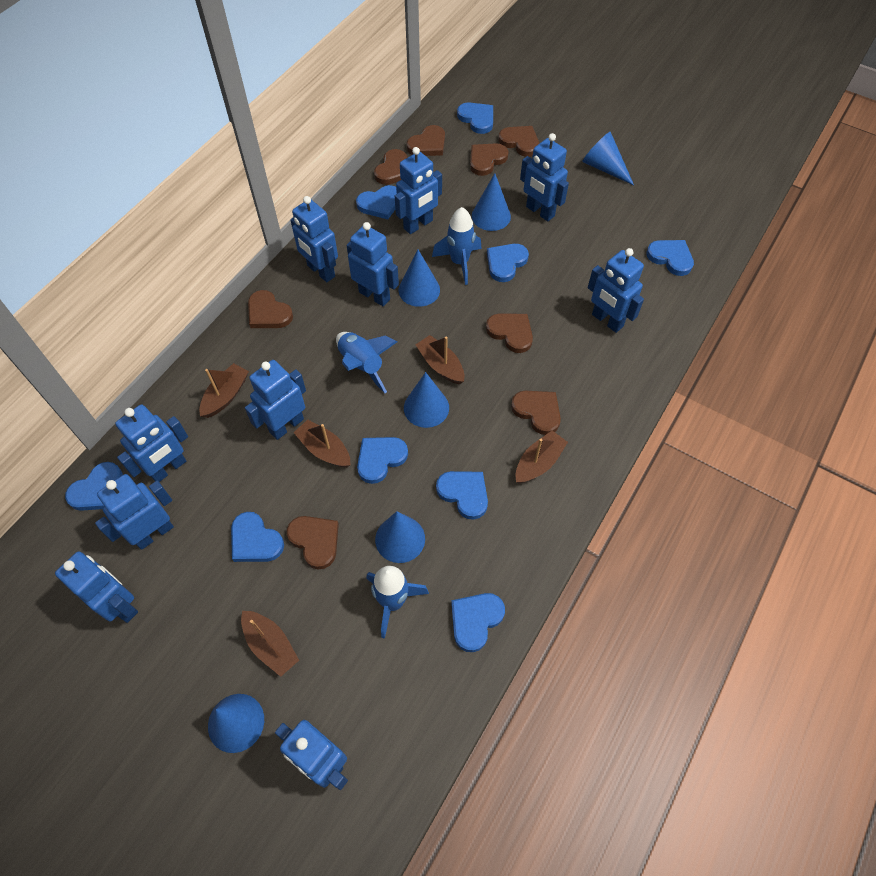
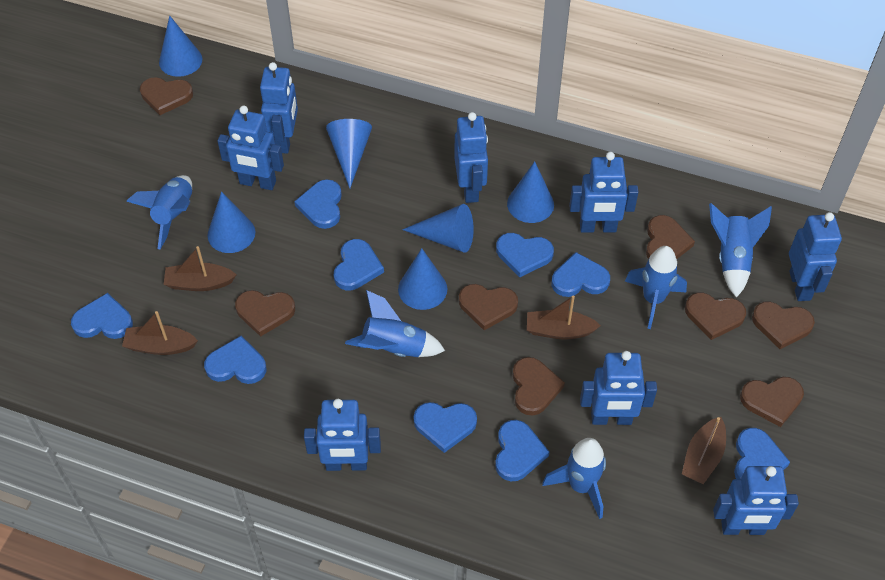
blue robot: 10 -> 8
blue rocket: 3 -> 5
brown boat: 5 -> 4

